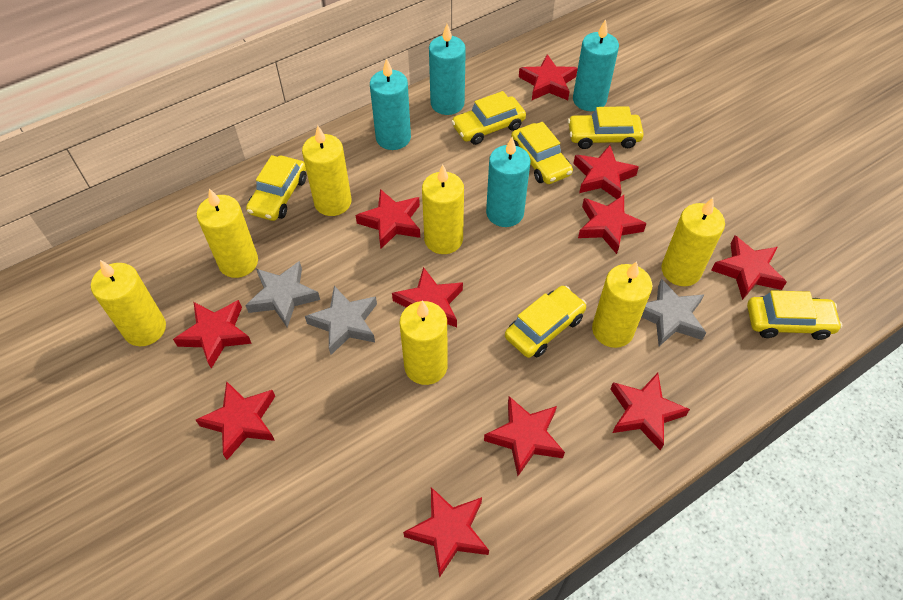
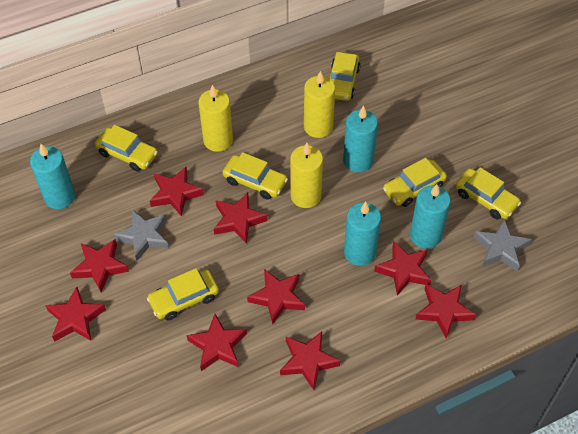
grey star: 3 -> 2
red star: 11 -> 9
yellow candle: 7 -> 3

